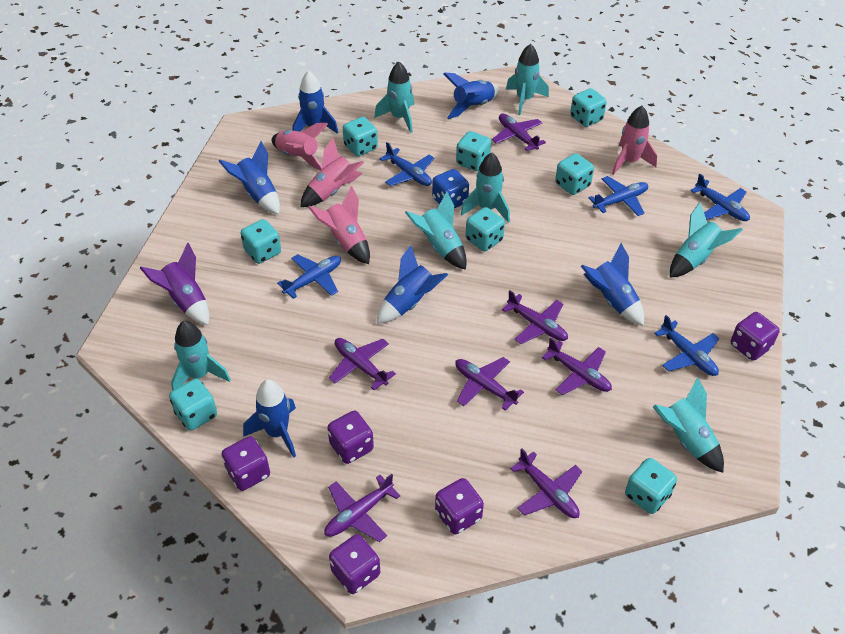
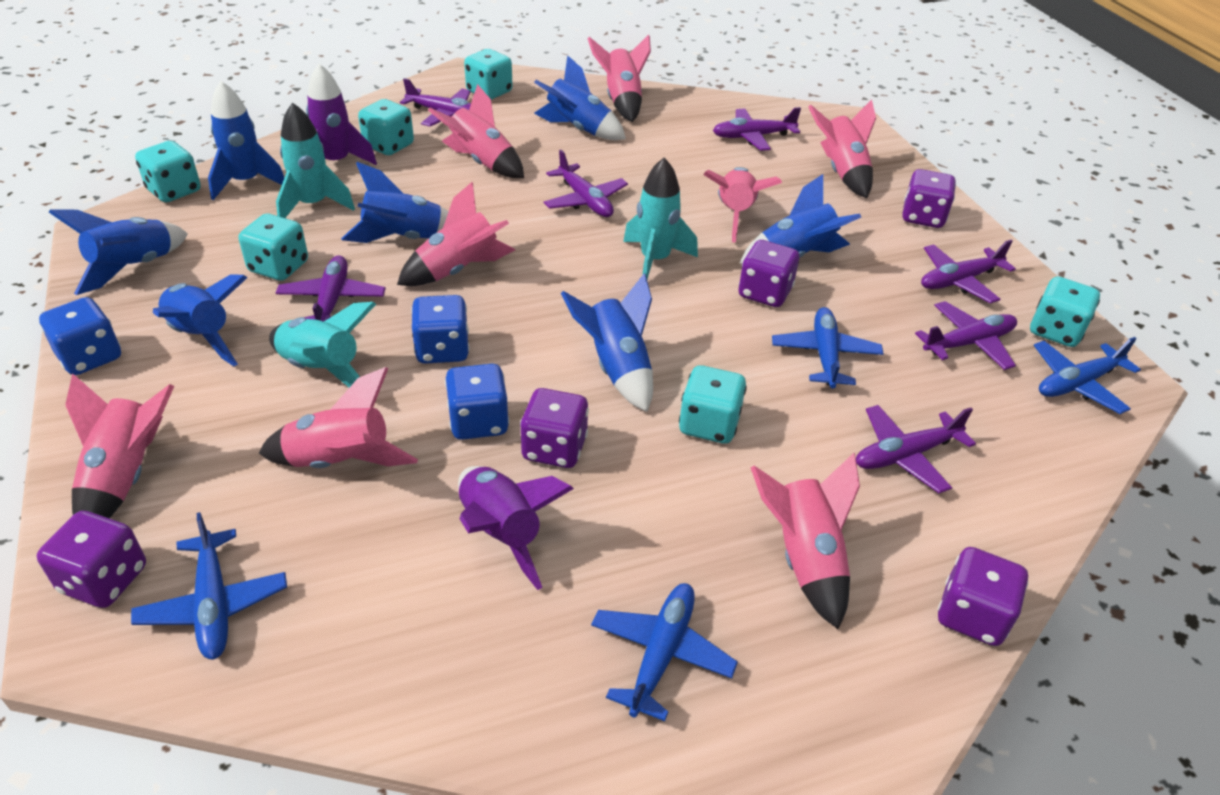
blue dice: 1 -> 3
blue plane: 5 -> 4
blue rocket: 6 -> 7
pink rocket: 4 -> 8
purple rocket: 1 -> 2
turquoise dice: 8 -> 6
turquoise rocket: 7 -> 3

